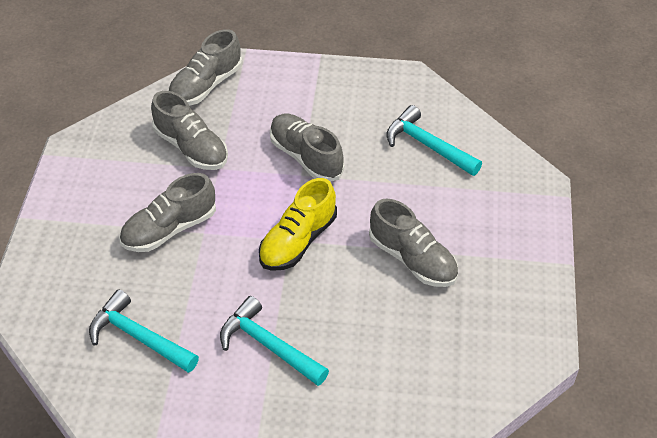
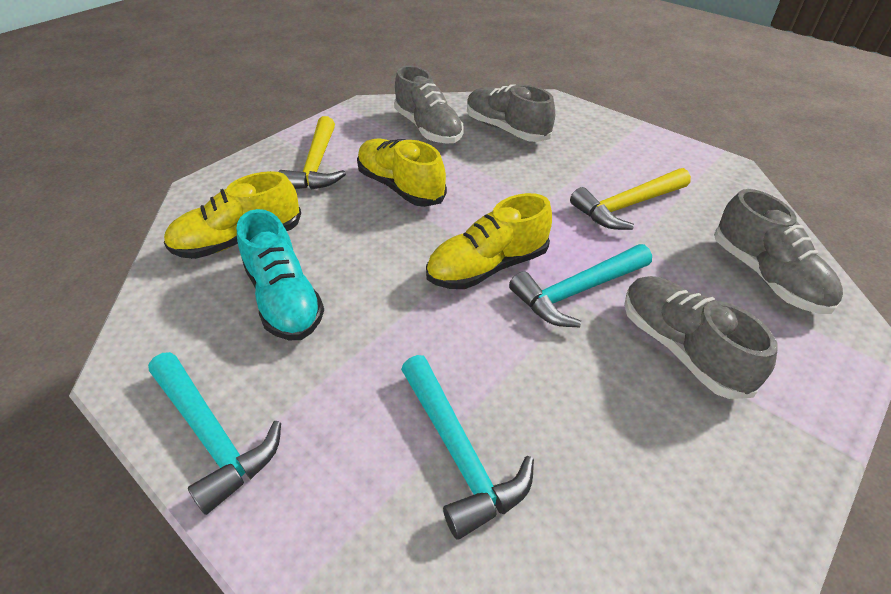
grey shoe: 5 -> 4
turquoise shoe: 0 -> 1
yellow hammer: 0 -> 2
yellow shoe: 1 -> 3

